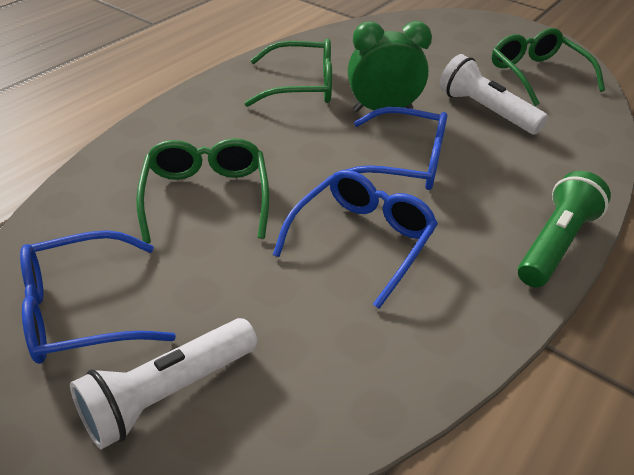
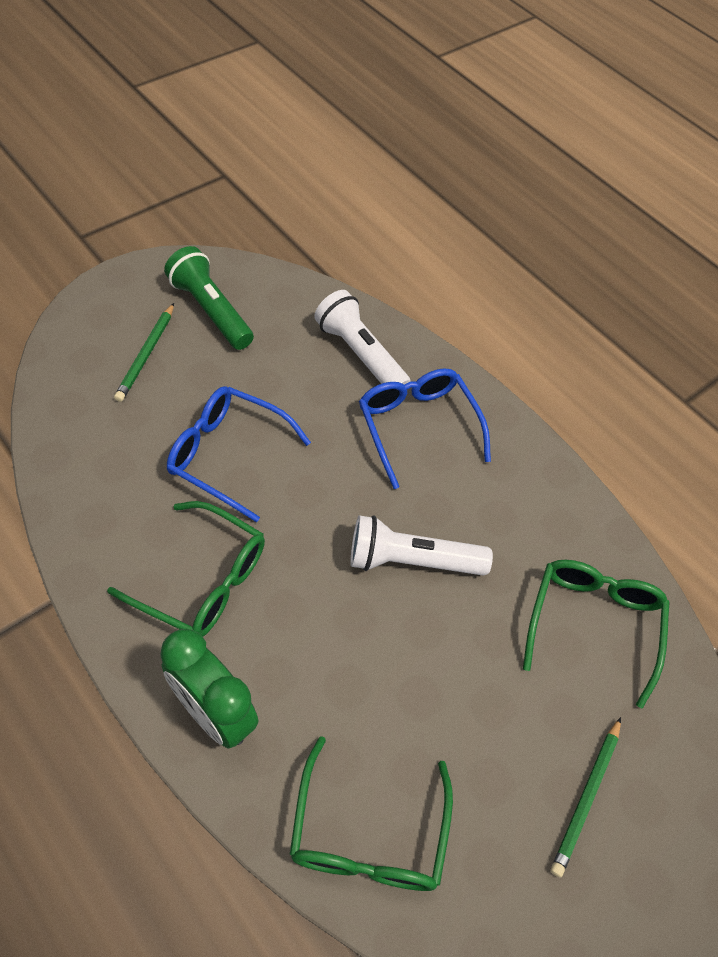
blue glasses: 3 -> 2
green pencil: 0 -> 2

